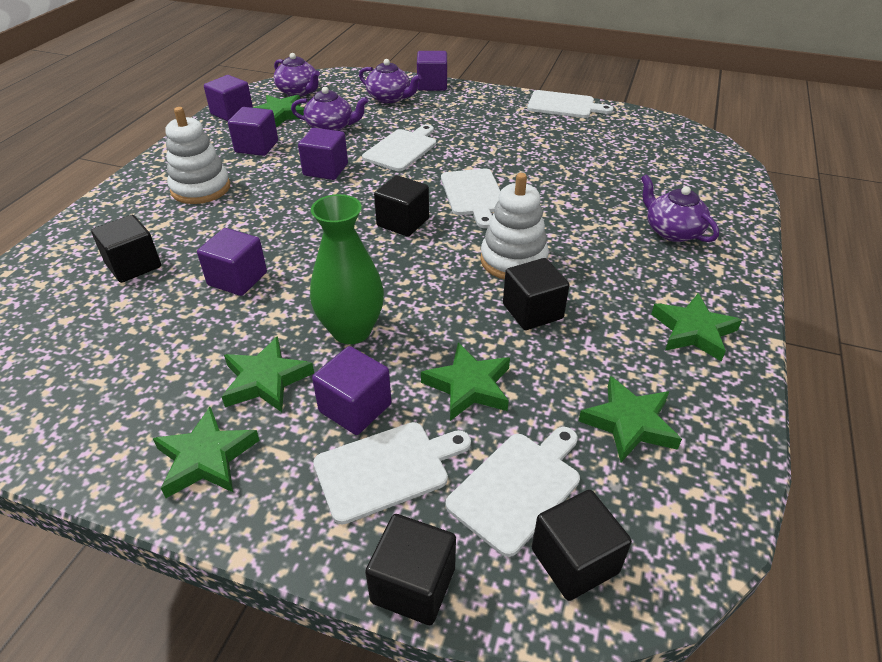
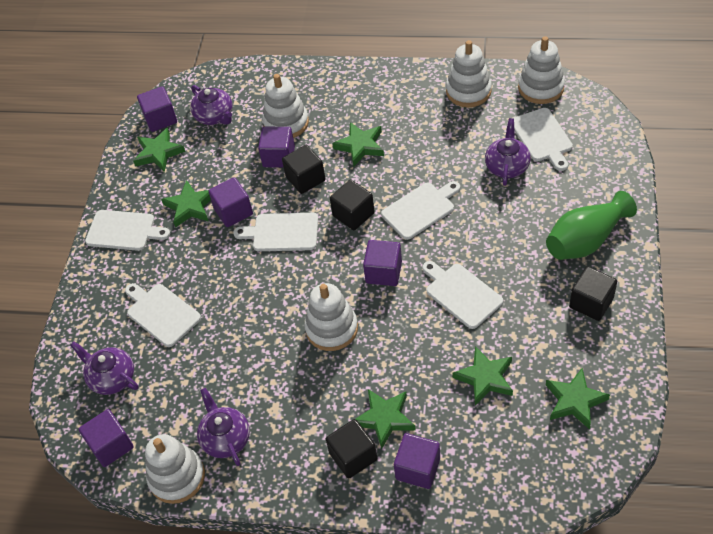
black cube: 5 -> 4
white cutting board: 5 -> 6
white stacking toy: 2 -> 5

